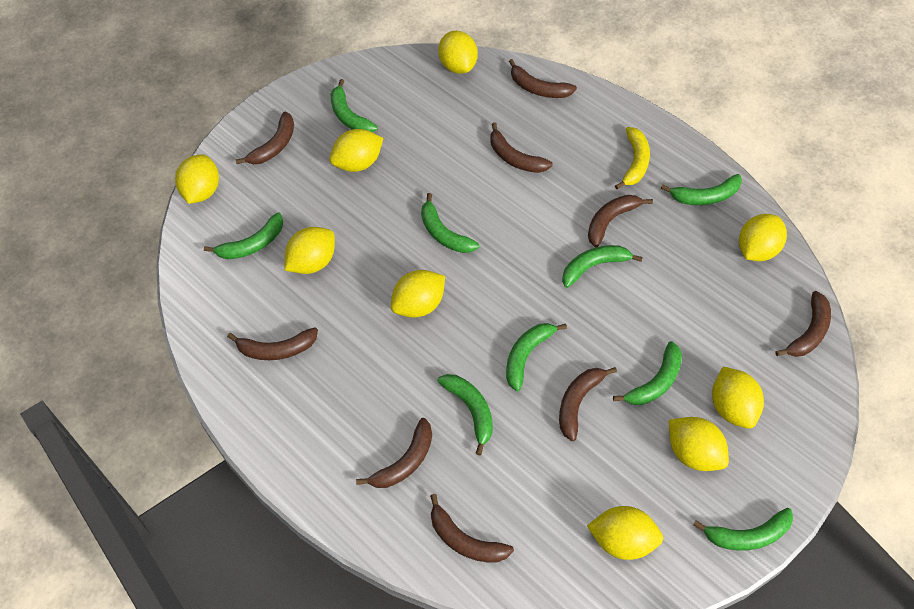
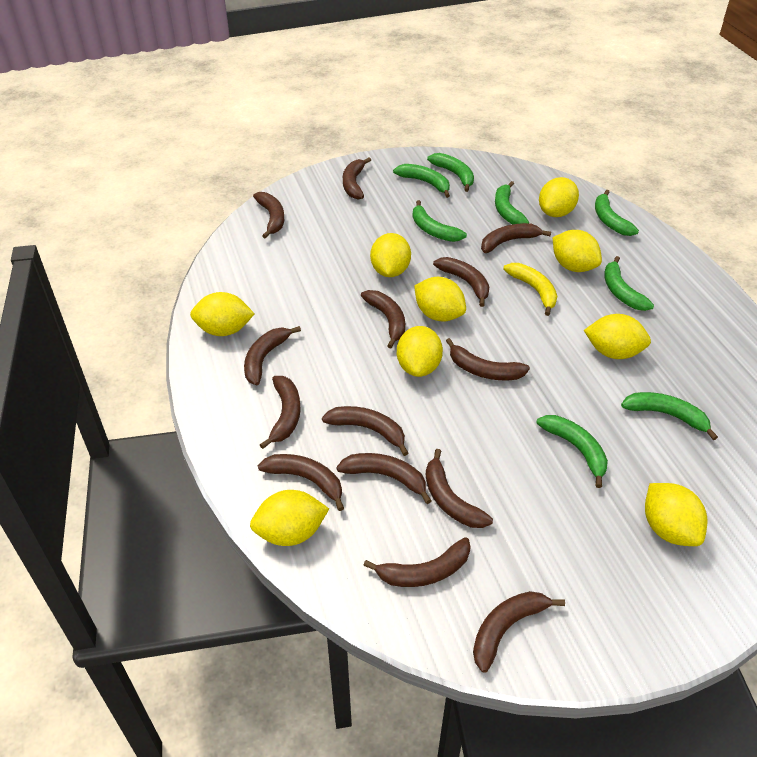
brown banana: 9 -> 14
green banana: 9 -> 8

